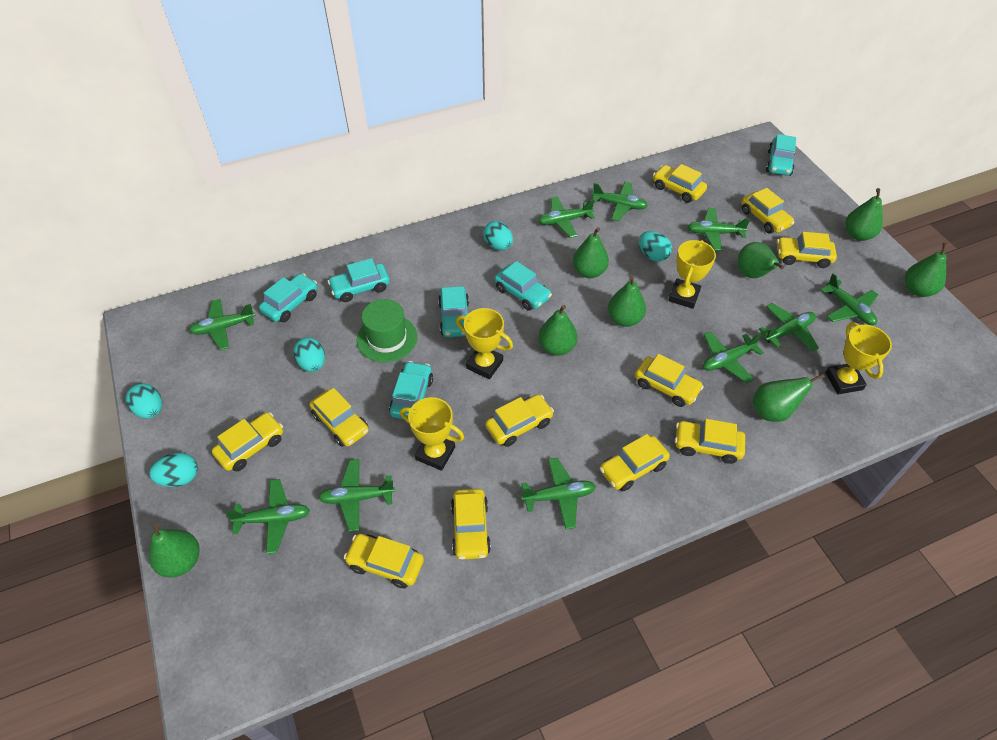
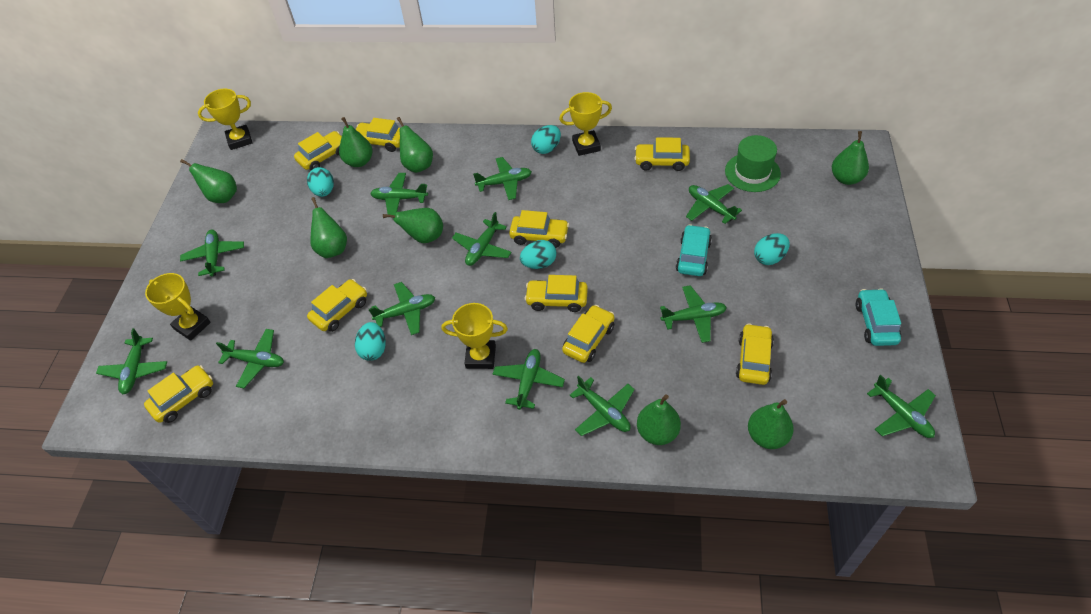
green plane: 10 -> 12
turquoise car: 6 -> 2
yellow car: 11 -> 9

